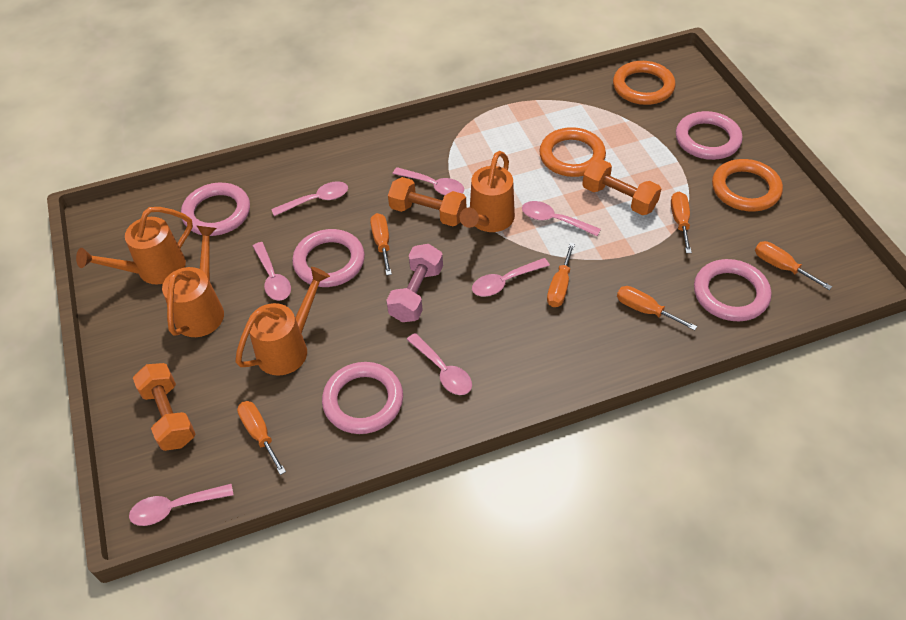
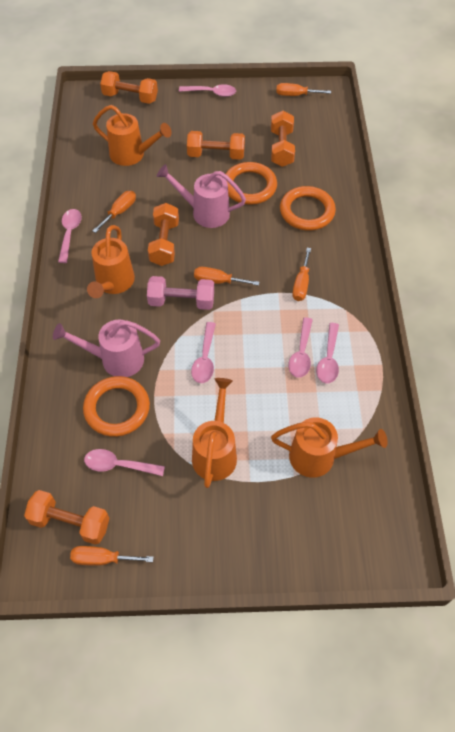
orange dumbbell: 3 -> 5
orange screwdriver: 6 -> 5
pink ring: 5 -> 0
pink spoon: 7 -> 6
pink watering can: 0 -> 2

